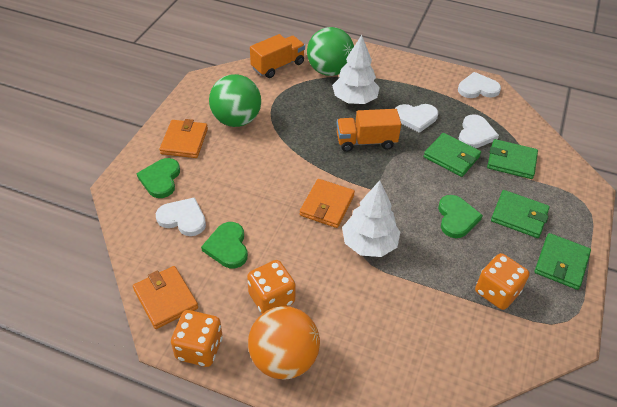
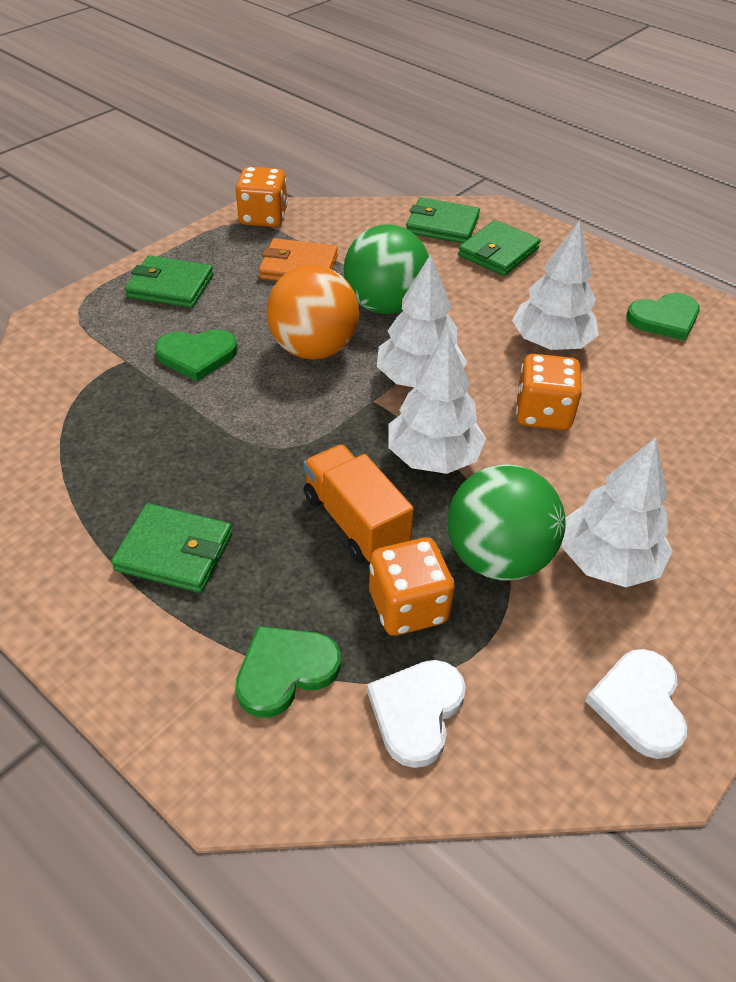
orange truck: 2 -> 1
orange wallet: 3 -> 1
white heart: 4 -> 2
white tree: 2 -> 4

